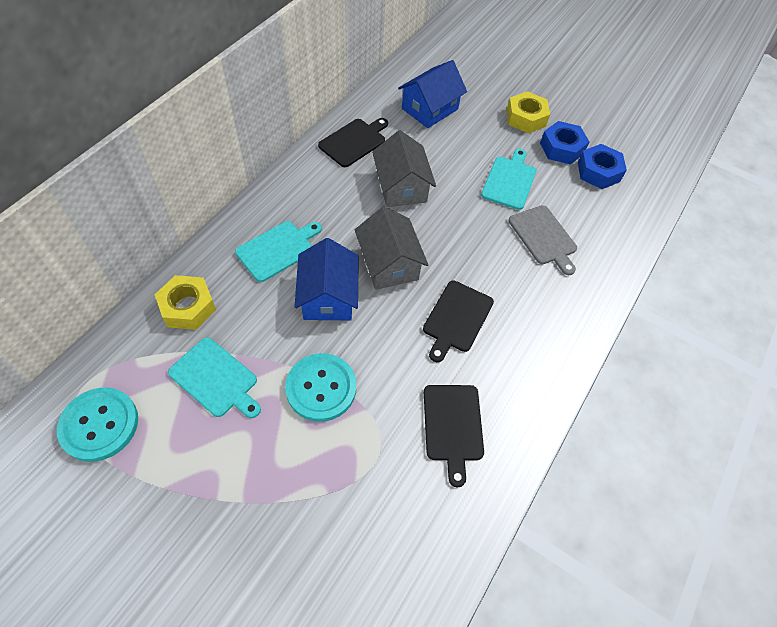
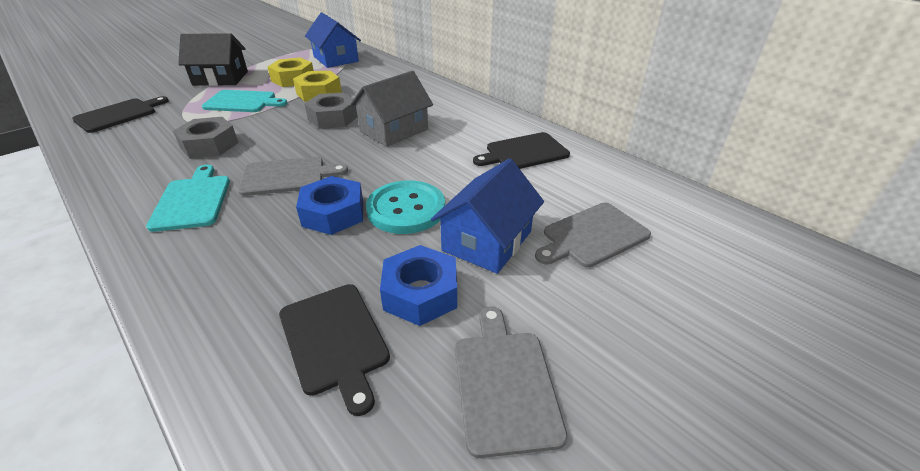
black house: 0 -> 1
grey cutting board: 1 -> 3
grey house: 2 -> 1
grey nut: 0 -> 2
turquoise button: 2 -> 1
turquoise cutting board: 3 -> 2

